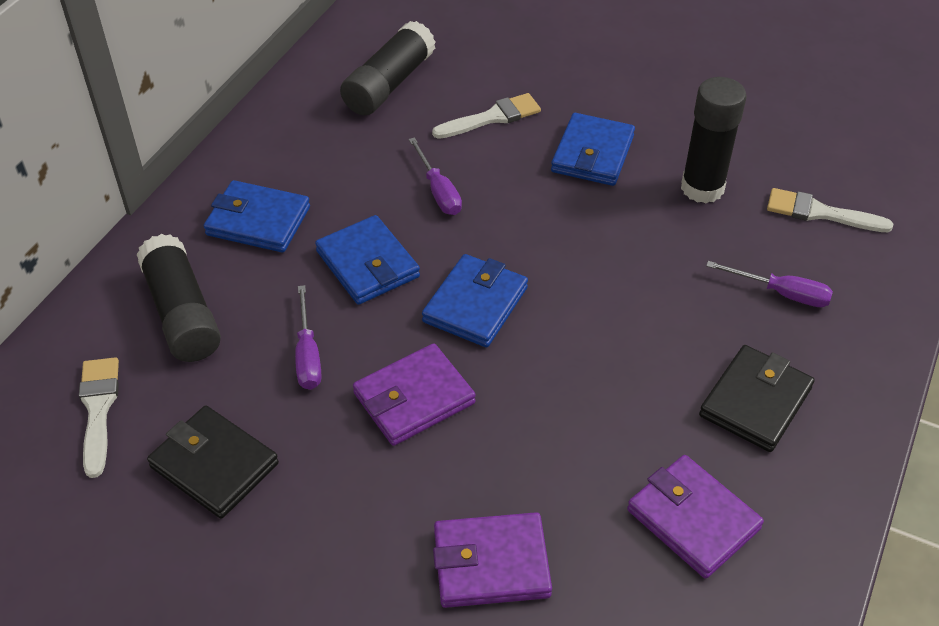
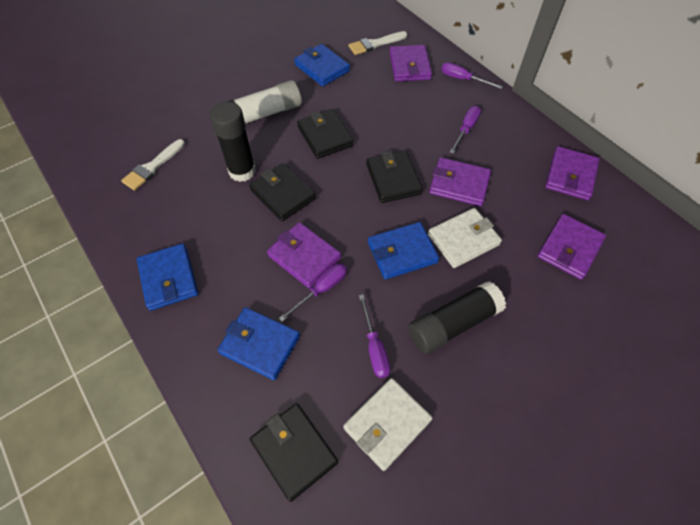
black glue stick: 3 -> 2
black wallet: 2 -> 4
purple screwdriver: 3 -> 4
purple wallet: 3 -> 5
white brush: 3 -> 2
white glue stick: 0 -> 1
white wallet: 0 -> 2

